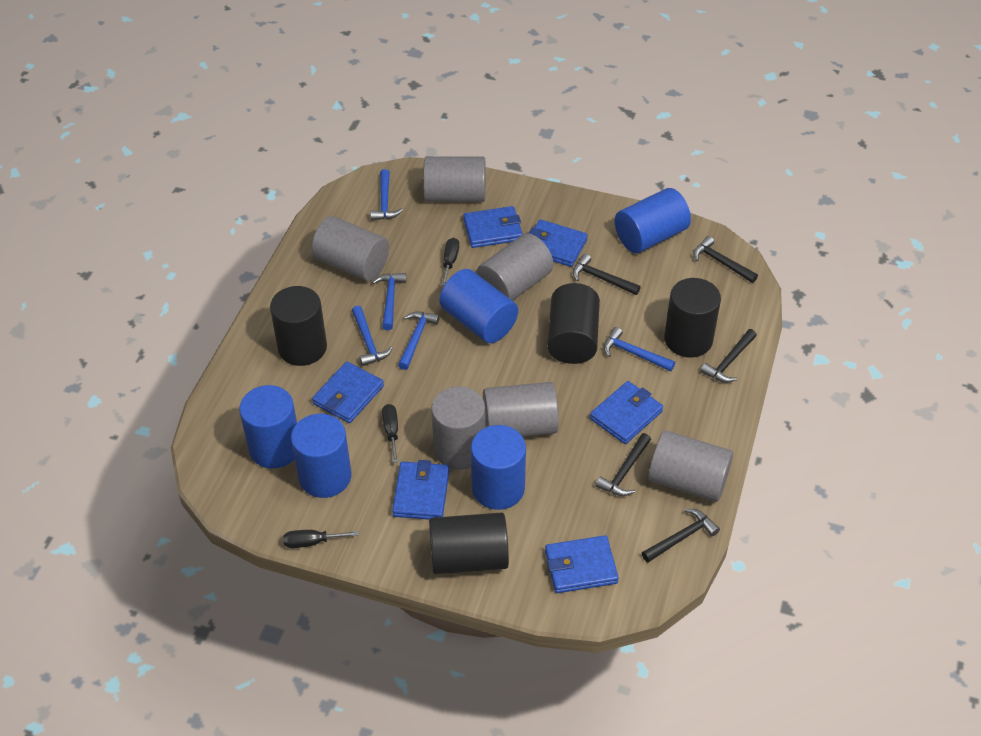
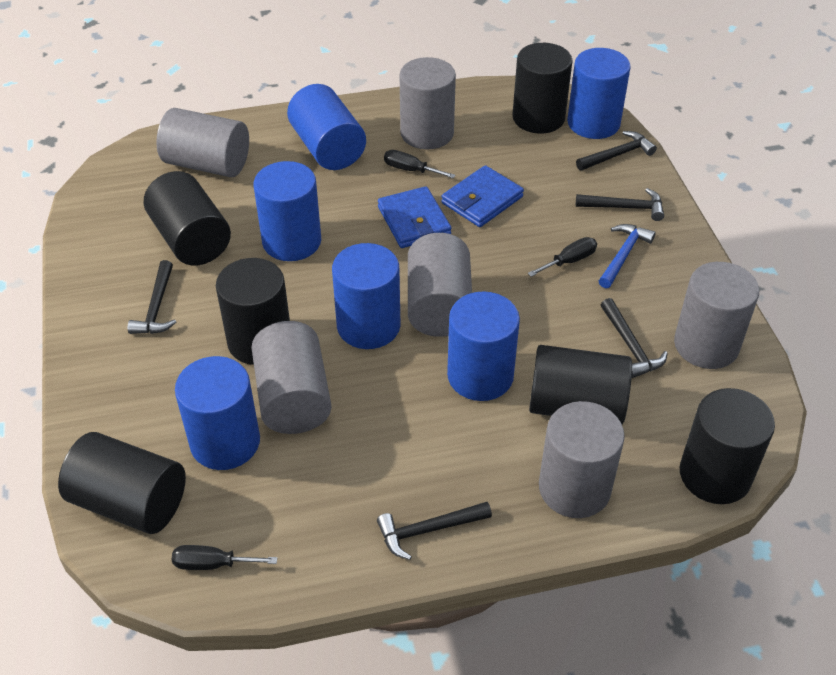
black cylinder: 4 -> 6
blue cylinder: 5 -> 6
blue hammer: 5 -> 1
blue wallet: 6 -> 2

